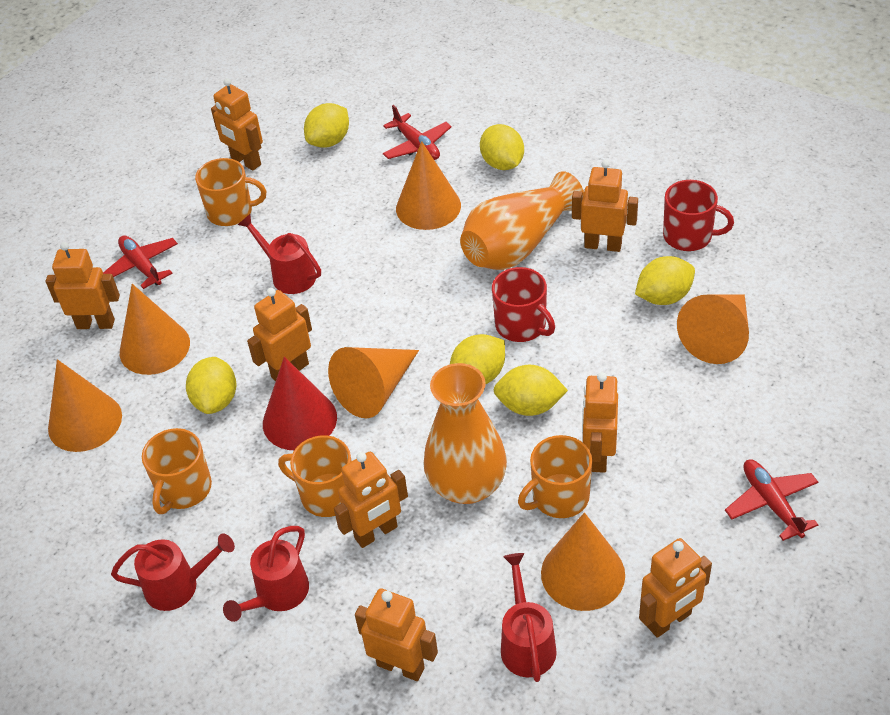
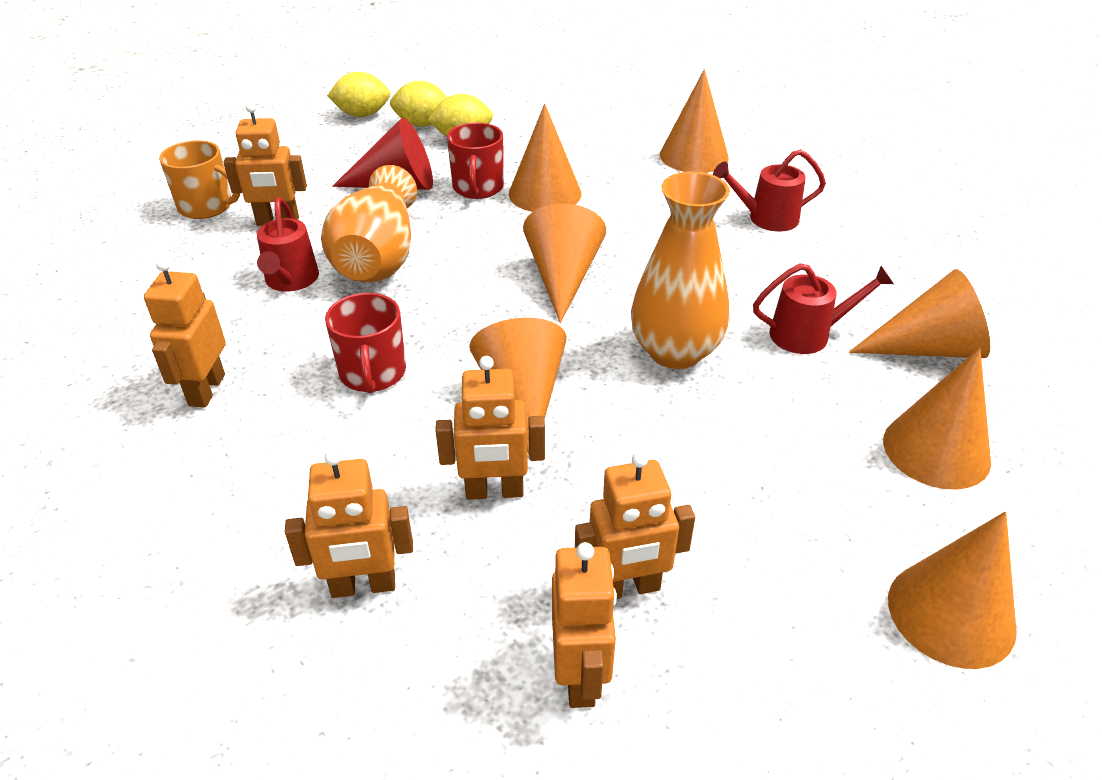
orange cone: 6 -> 7
orange mug: 4 -> 1
orange robot: 8 -> 6
red plane: 3 -> 0
red watering can: 4 -> 3
yellow lemon: 6 -> 3

